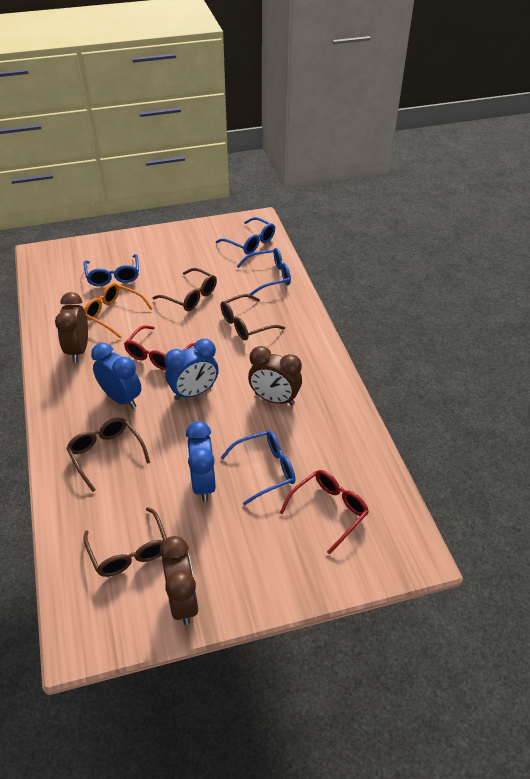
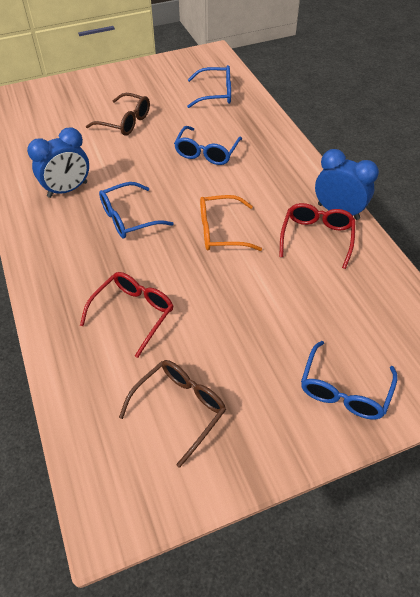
blue clock: 3 -> 2
brown clock: 3 -> 0
brown glasses: 4 -> 2

